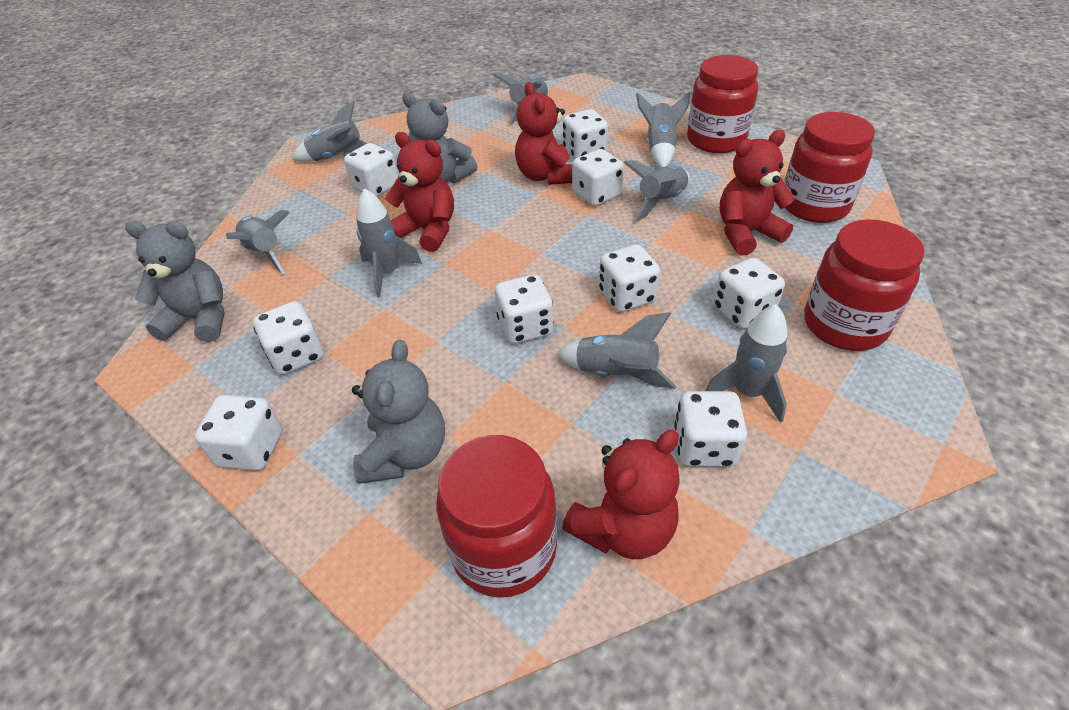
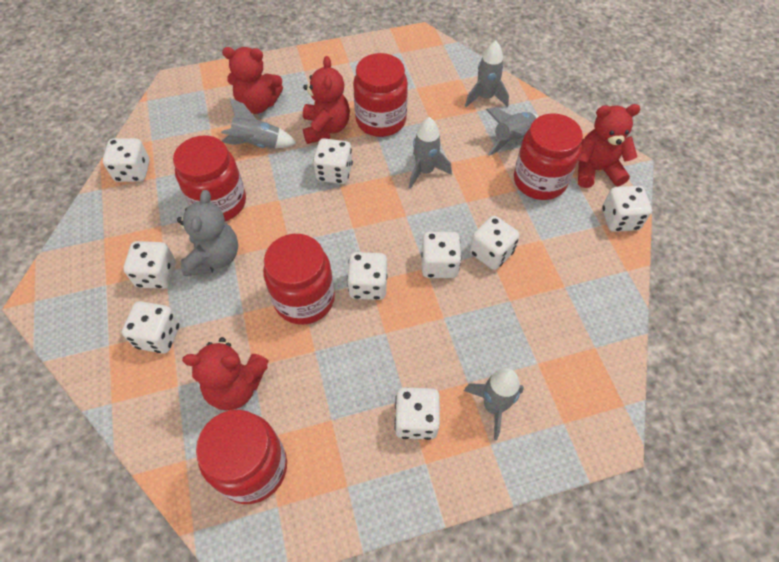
grey rocket: 8 -> 5
grey teddy bear: 3 -> 1
red jar: 4 -> 5

